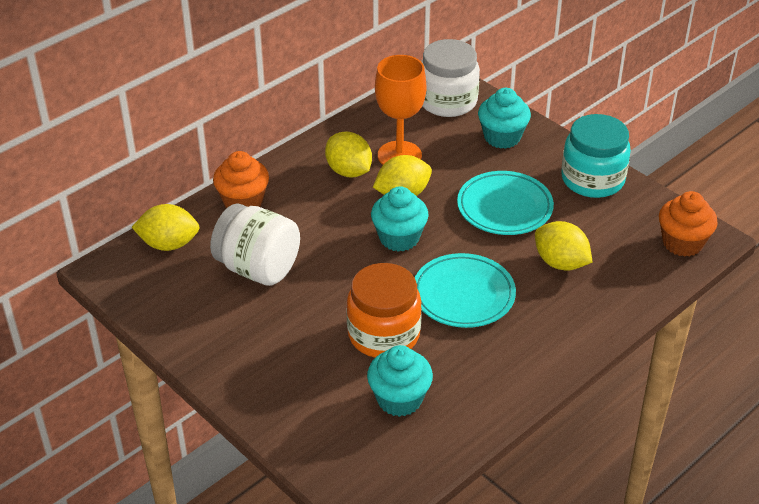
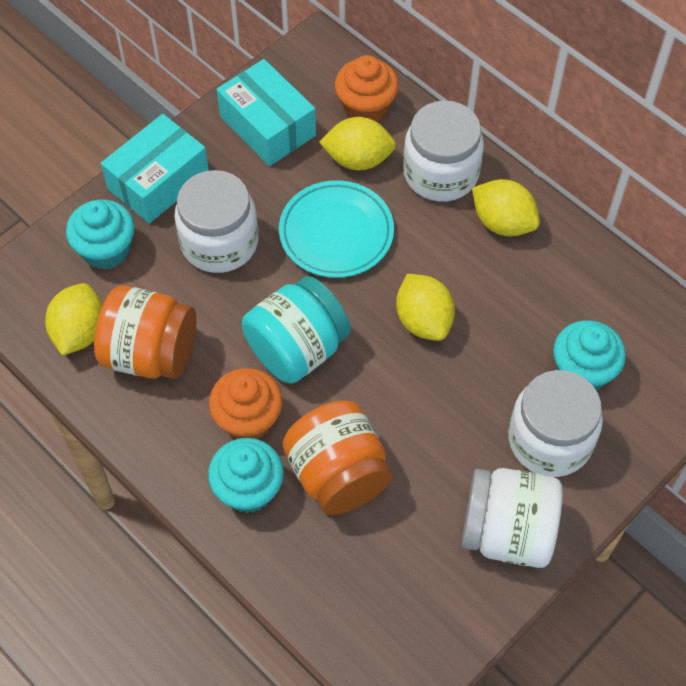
orange goblet: 1 -> 0
orange jar: 1 -> 2
turquoise box: 0 -> 2
turquoise plate: 2 -> 1
white jar: 2 -> 4

